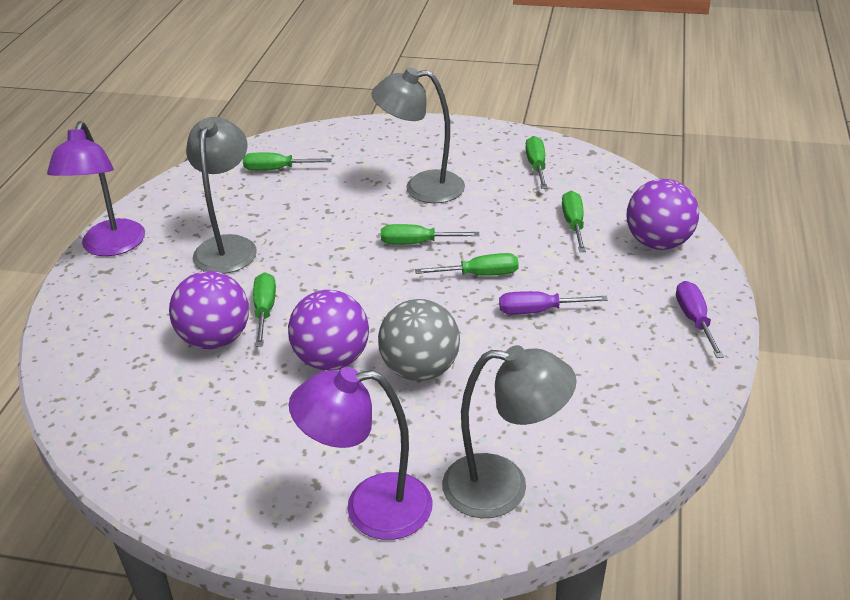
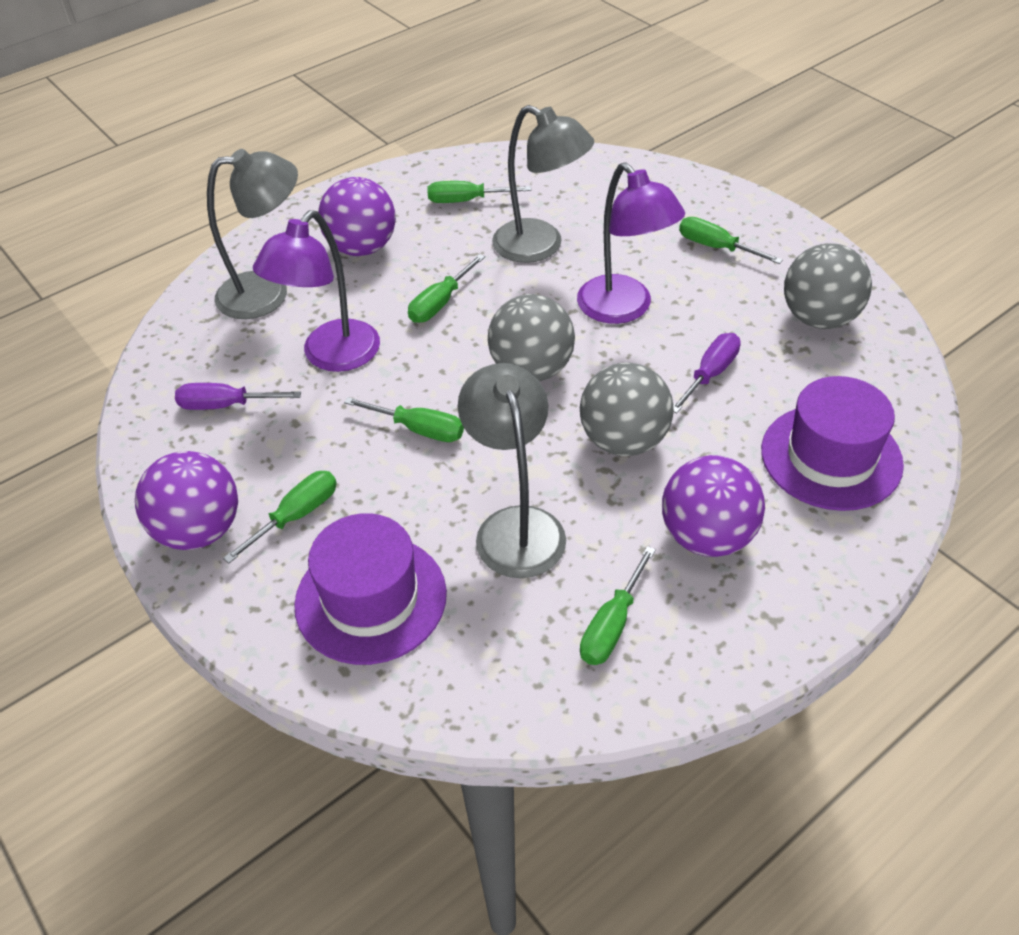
grey ball: 1 -> 3
purple hat: 0 -> 2

